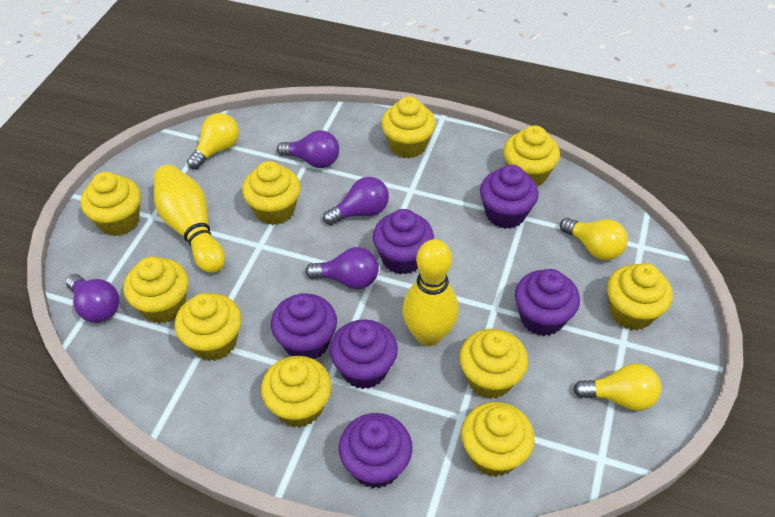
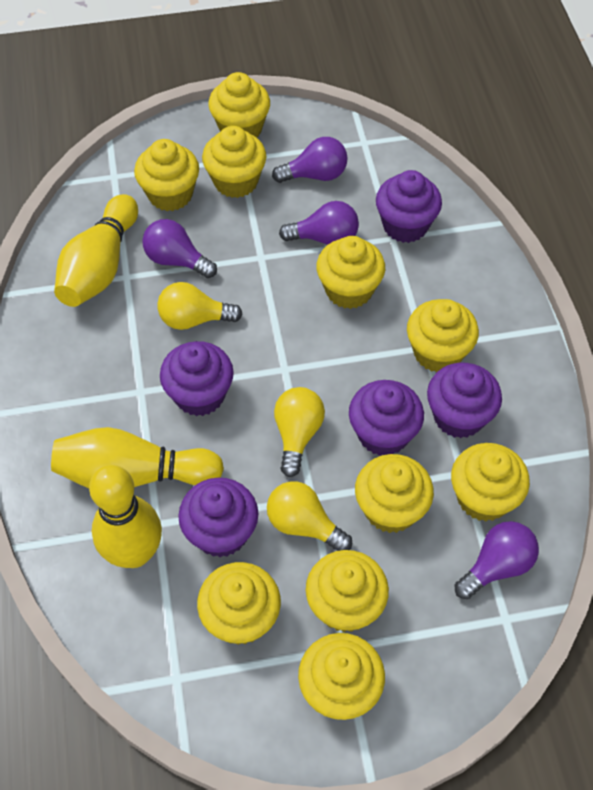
purple cupcake: 6 -> 5
yellow bowling pin: 2 -> 3

